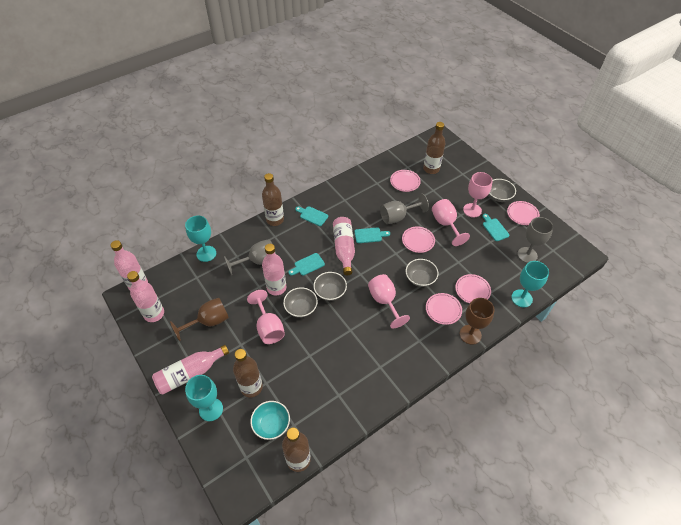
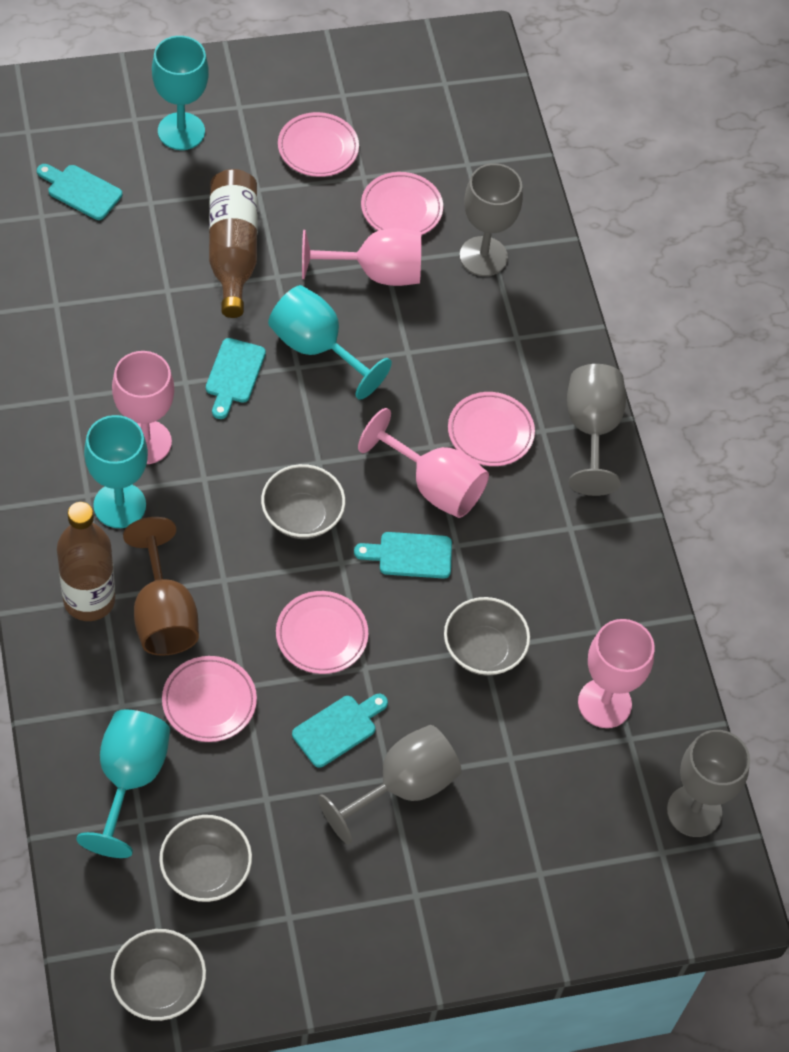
brown bottle: 4 -> 2
brown goblet: 2 -> 1
grey goblet: 3 -> 4
pink bottle: 5 -> 0
turquoise bowl: 1 -> 0
turquoise goblet: 3 -> 4

